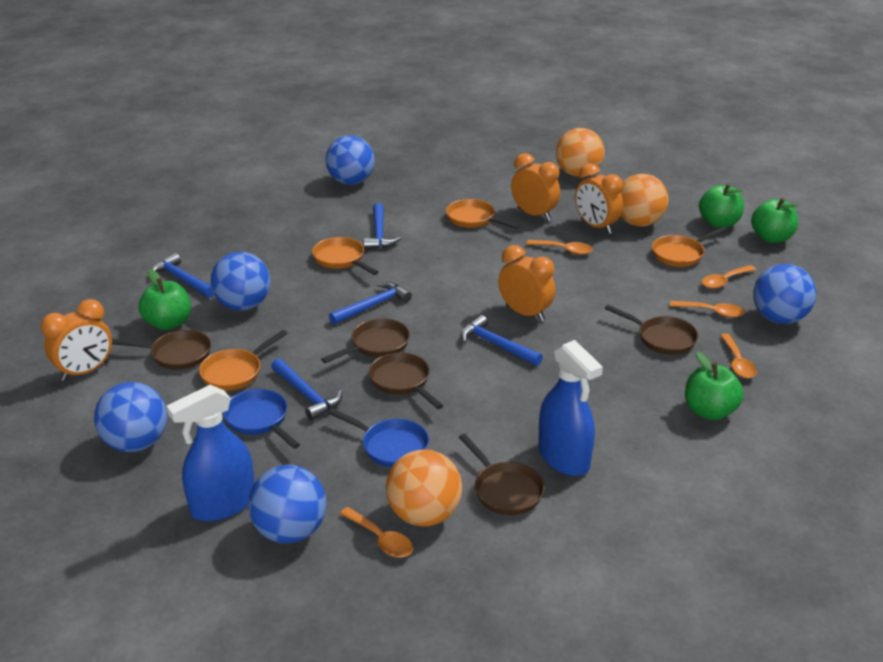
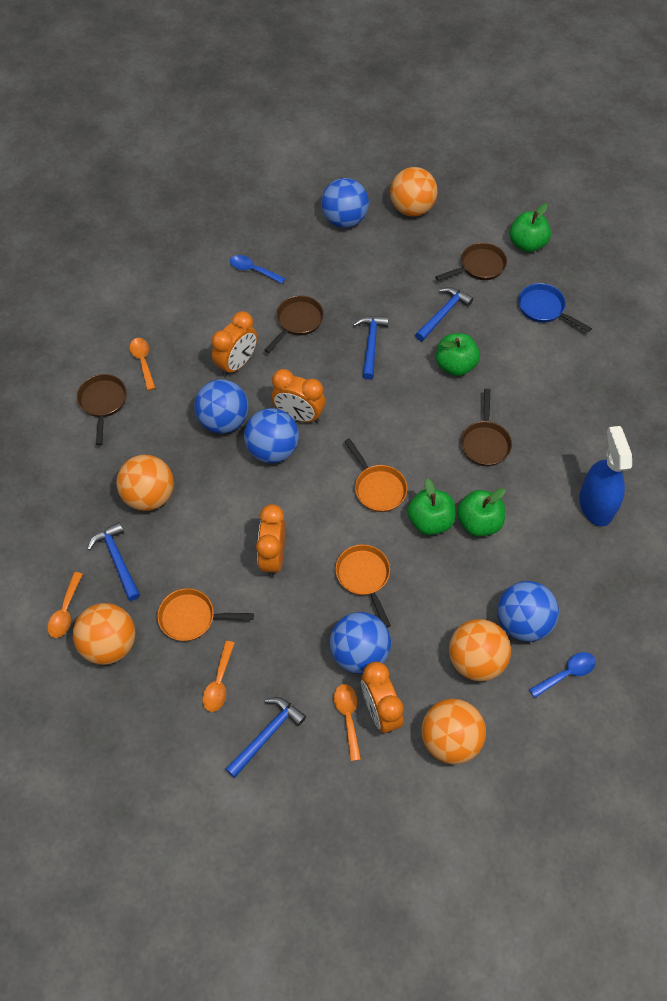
blue hammer: 5 -> 4
blue pan: 2 -> 1
blue spoon: 0 -> 2
blue spray bottle: 2 -> 1
brown pan: 5 -> 4
orange ball: 3 -> 5
orange pan: 4 -> 3
orange spoon: 5 -> 4

